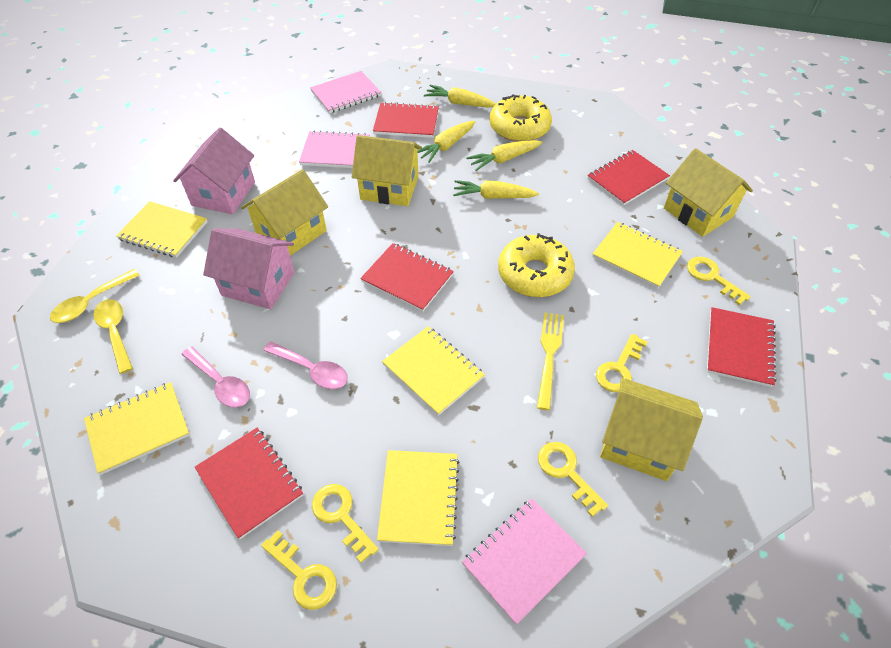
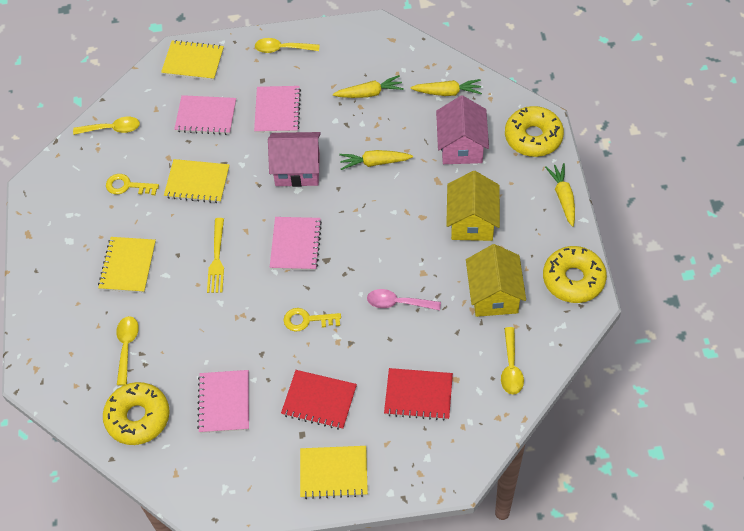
pink notebook: 3 -> 4
pink spoon: 2 -> 1
red notebook: 5 -> 2
yellow donut: 2 -> 3
yellow house: 4 -> 2
yellow key: 5 -> 2
yellow notebook: 5 -> 4
yellow spoon: 2 -> 4

